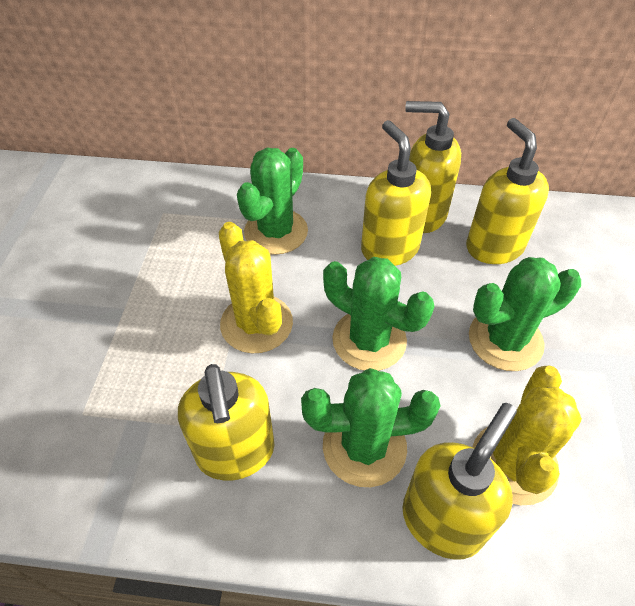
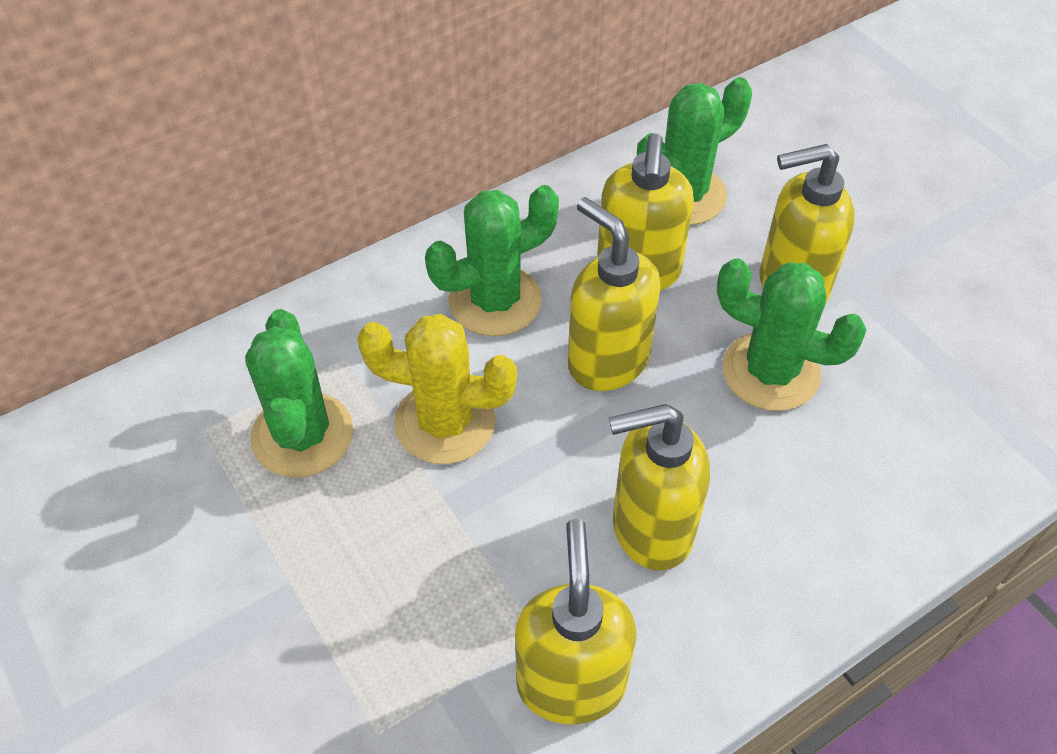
yellow cactus: 2 -> 1

